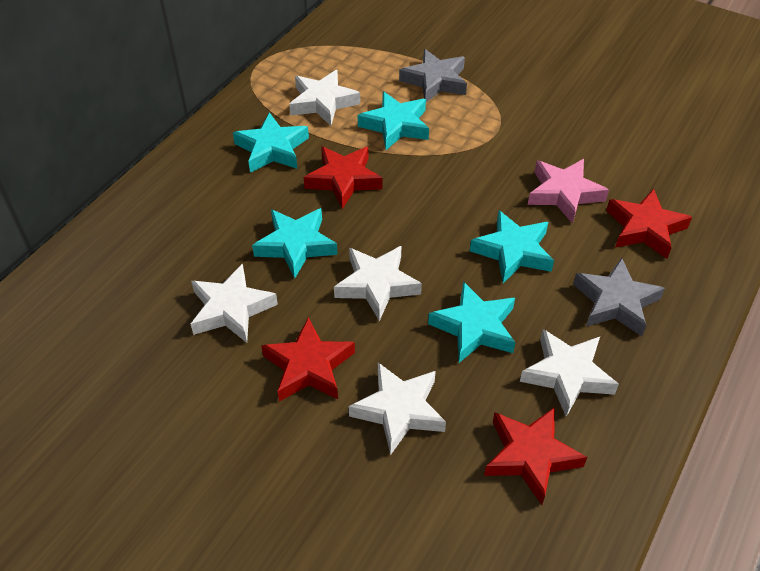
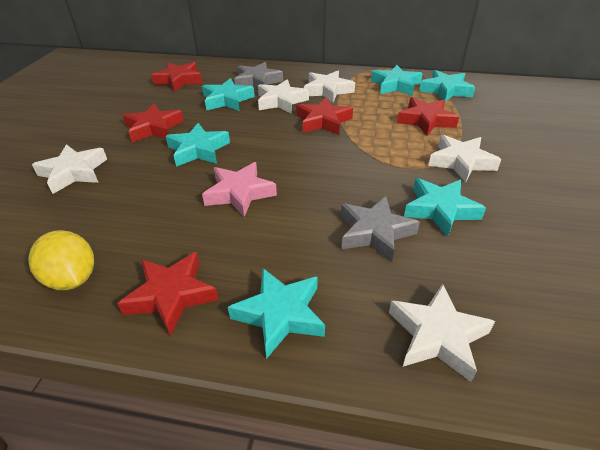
red star: 4 -> 5
turquoise star: 5 -> 6
yellow lemon: 0 -> 1

